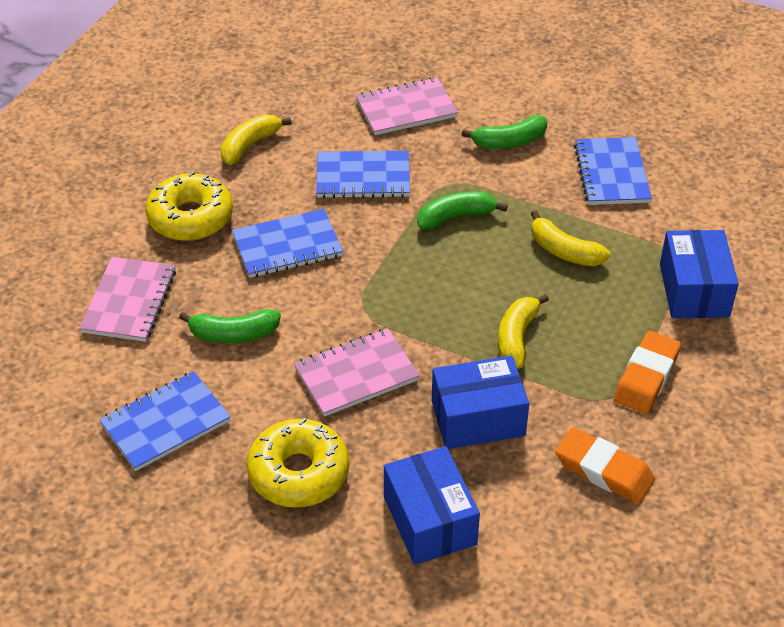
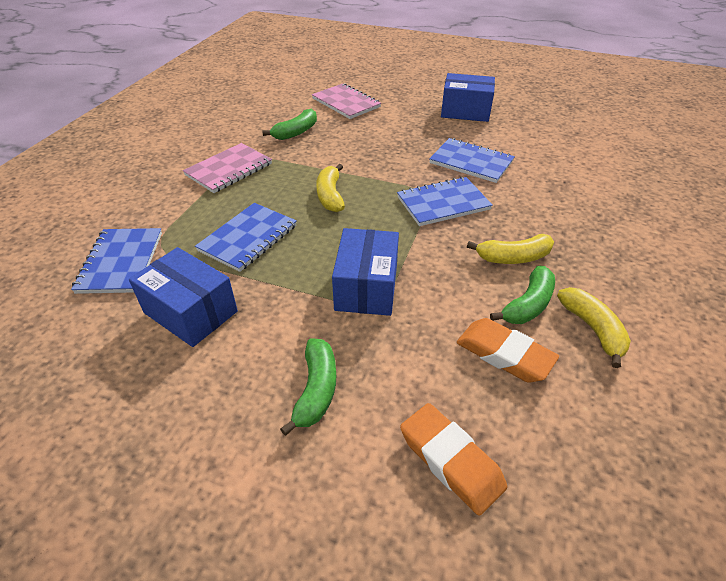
pink notebook: 3 -> 2
yellow donut: 2 -> 0

